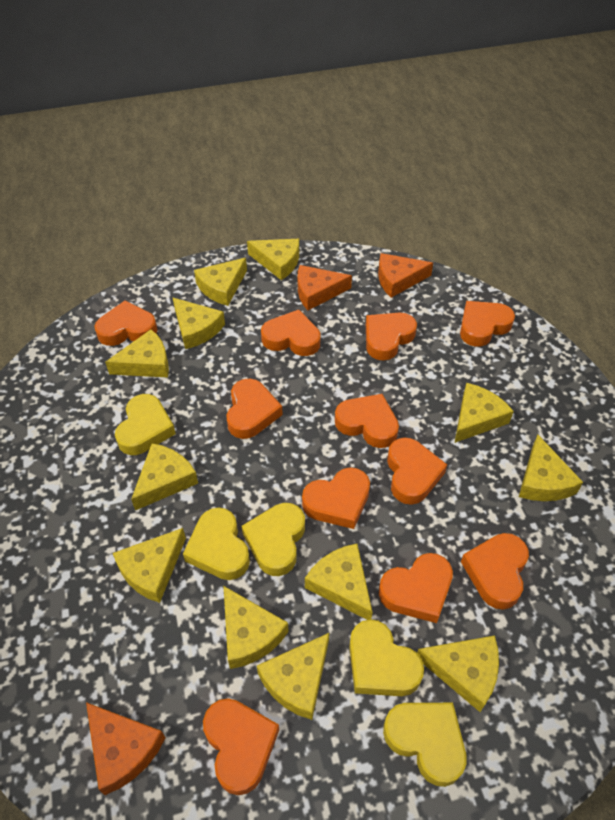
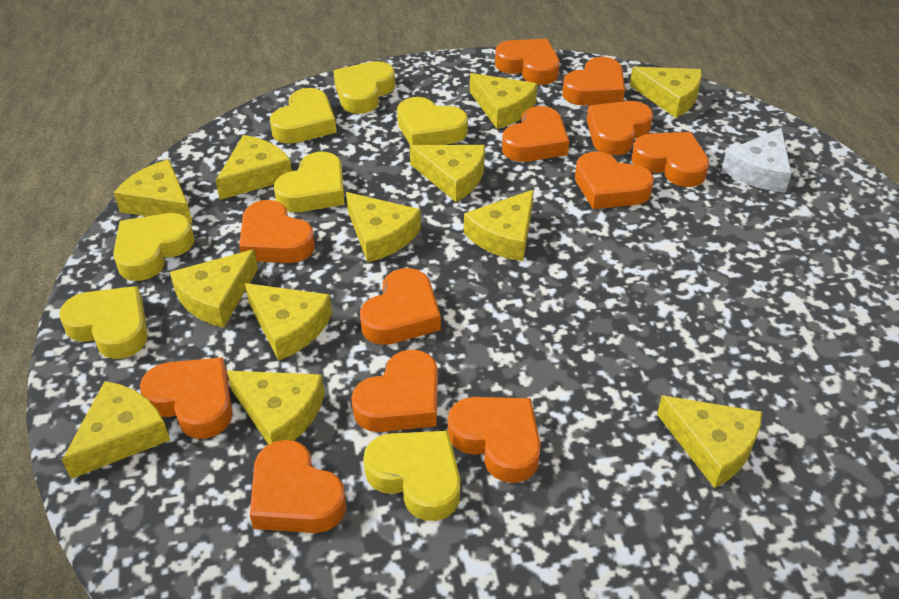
orange cheese: 3 -> 0
orange heart: 11 -> 12
white cheese: 0 -> 1
yellow heart: 5 -> 7

